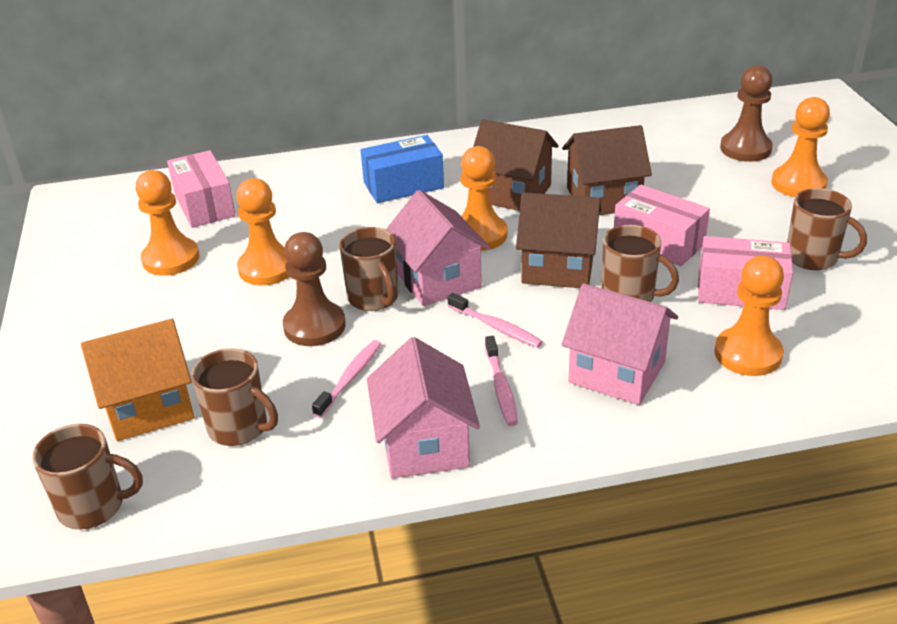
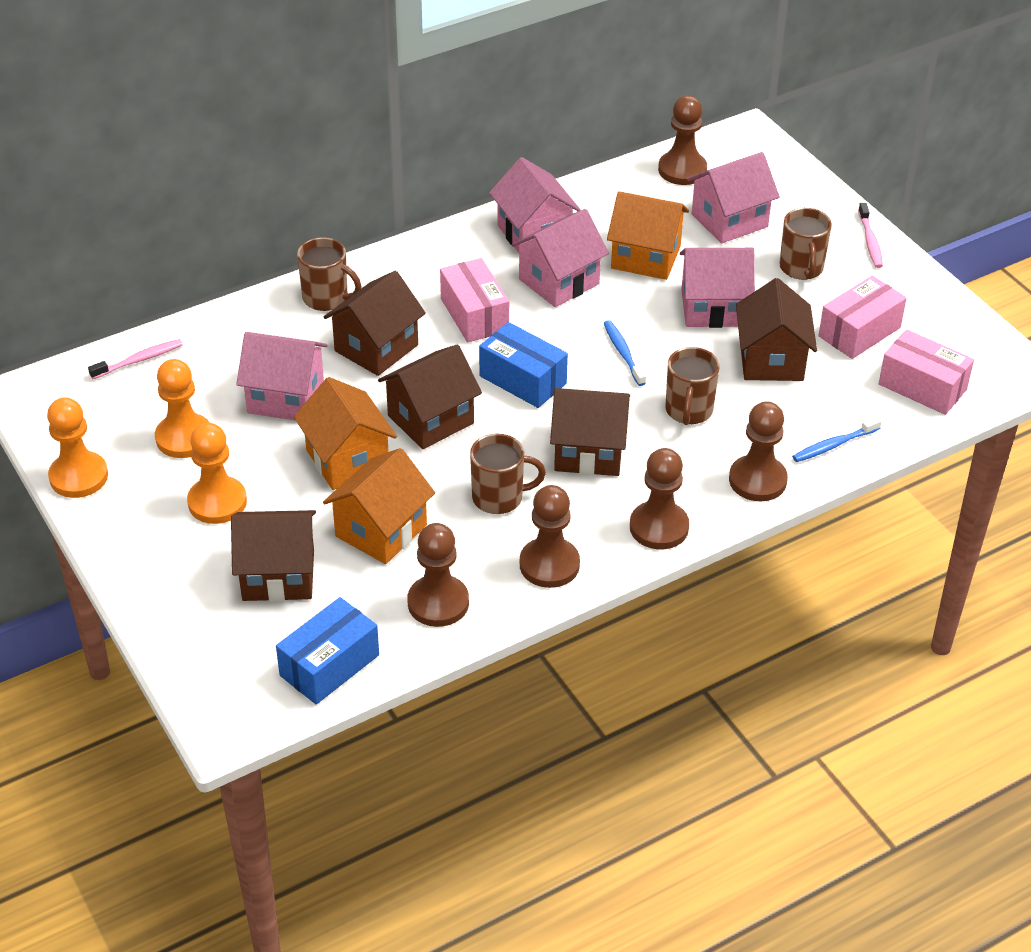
blue box: 1 -> 2
blue toothbrush: 0 -> 2
brown house: 3 -> 5
brown mug: 5 -> 4
brown pawn: 2 -> 5
orange house: 1 -> 3
orange pawn: 5 -> 3
pink house: 3 -> 5
pink toothbrush: 3 -> 2

